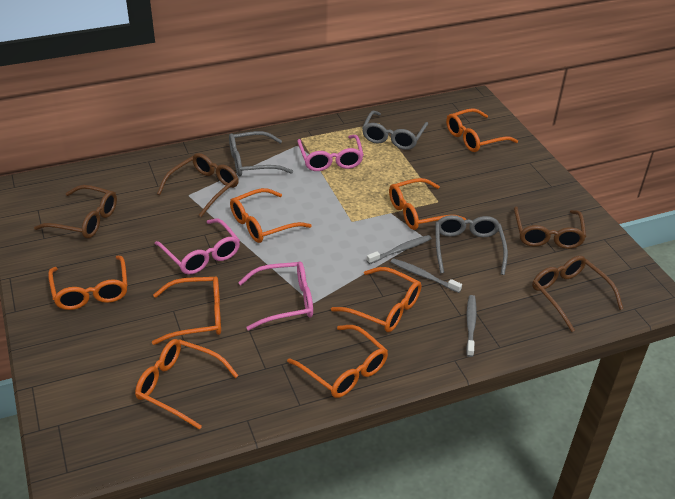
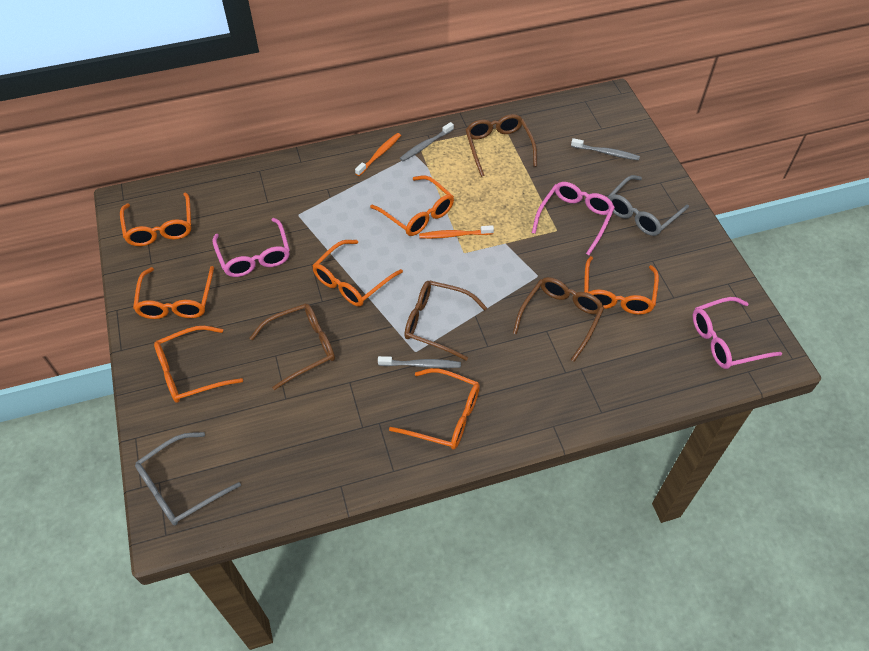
grey glasses: 3 -> 2
orange glasses: 8 -> 7
orange toothbrush: 0 -> 2

